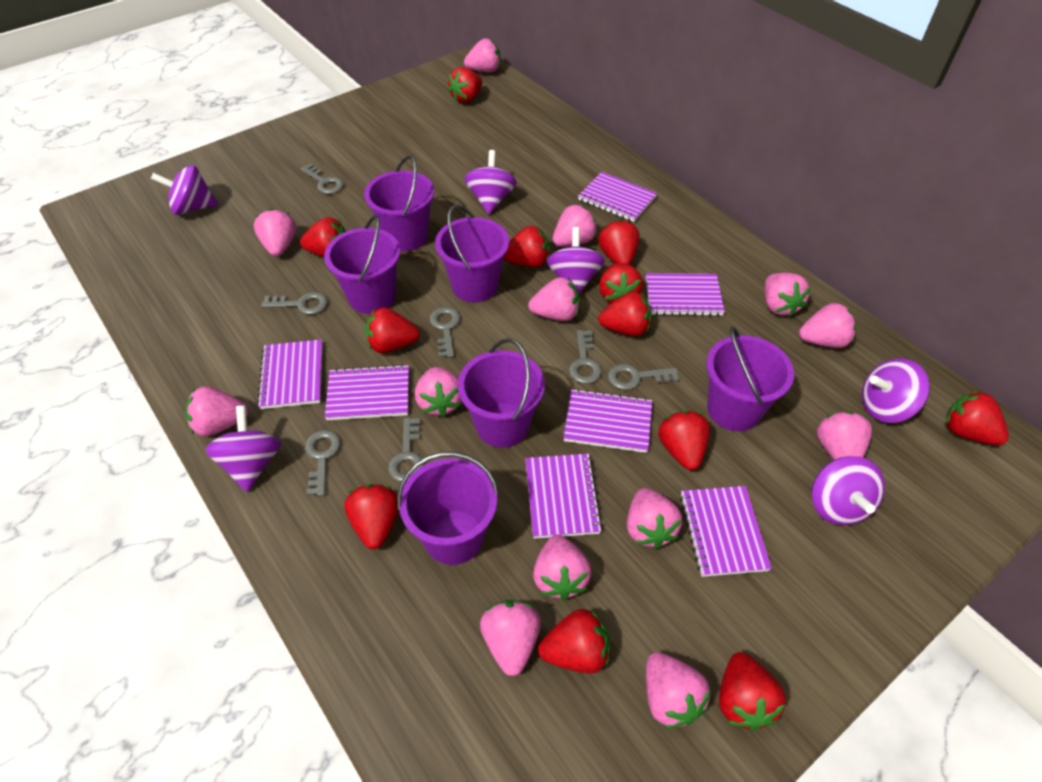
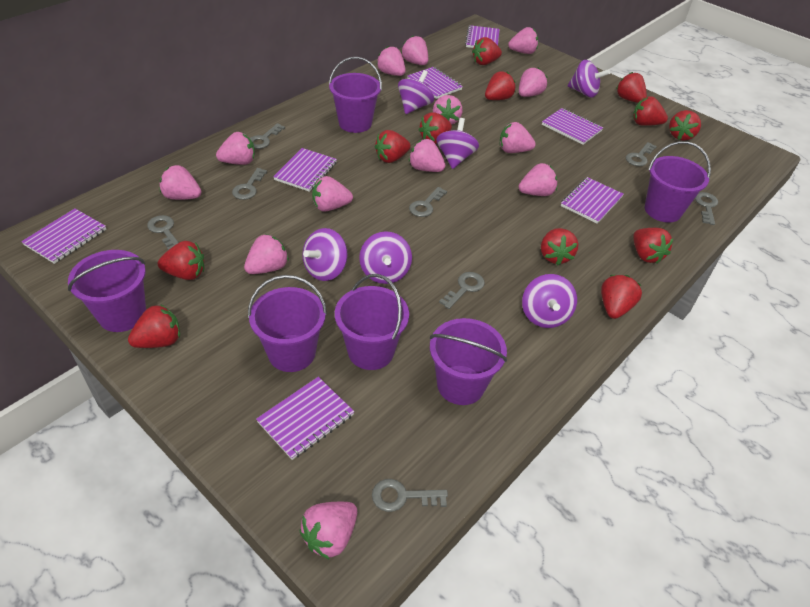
grey key: 7 -> 8

